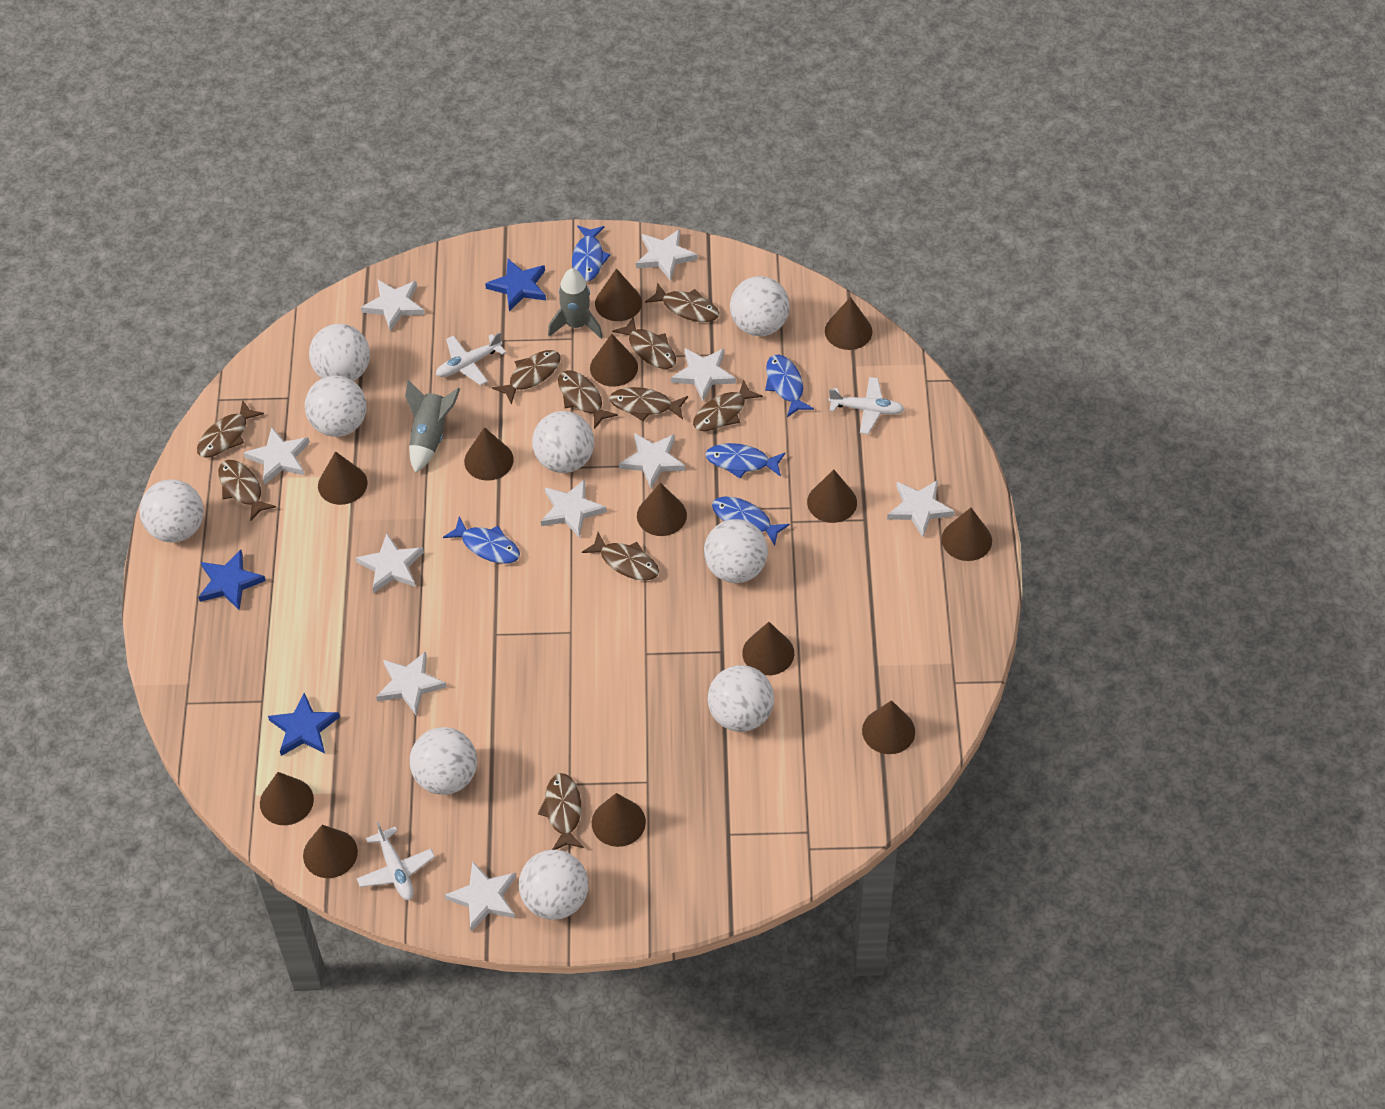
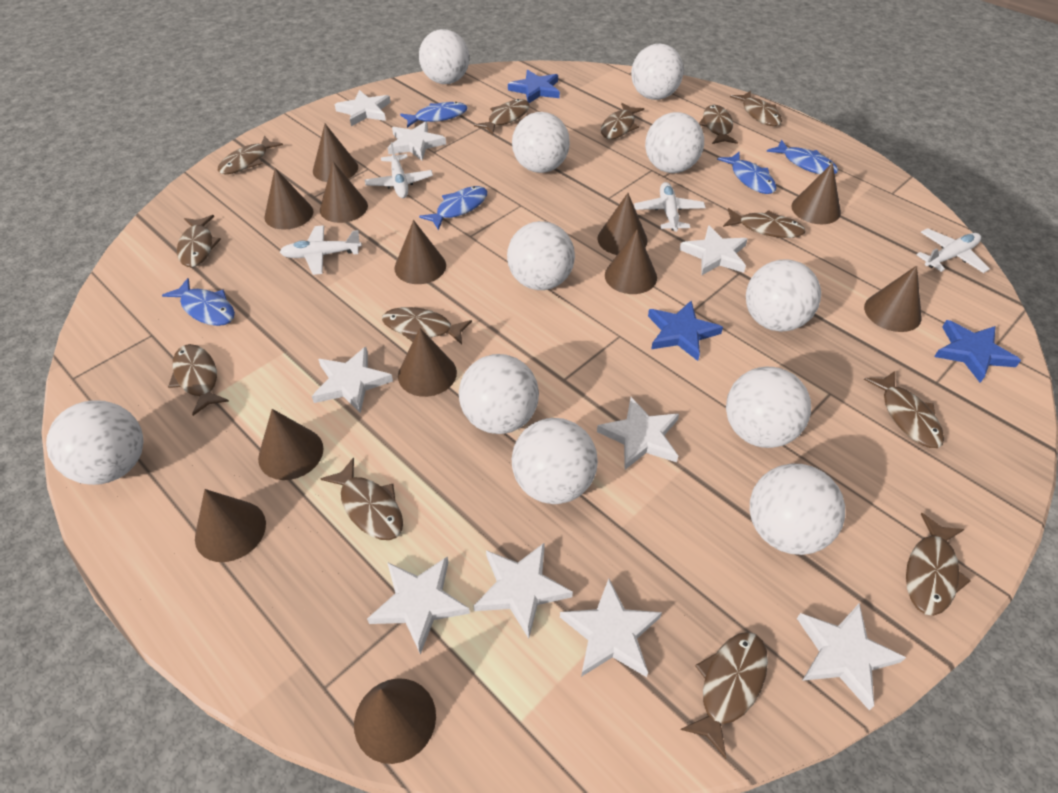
brown cone: 13 -> 12
brown fish: 10 -> 13
grey rocket: 2 -> 0
white ball: 9 -> 11
white plane: 3 -> 4
white star: 10 -> 9

